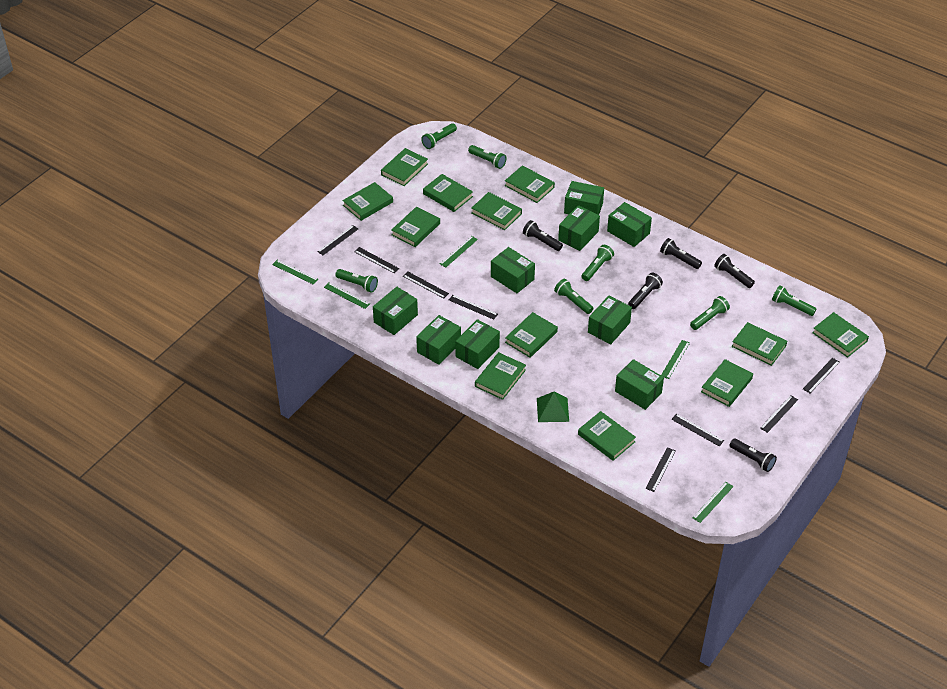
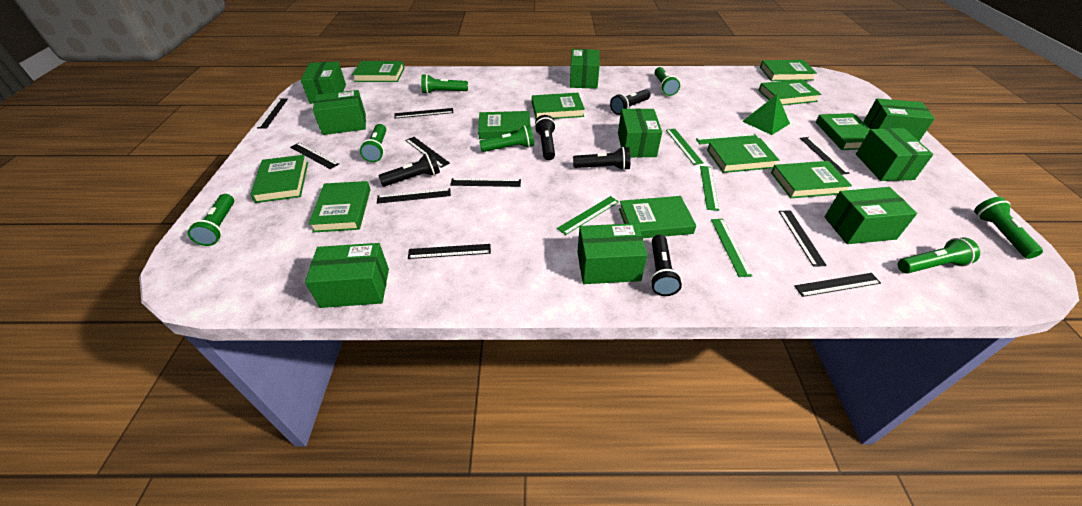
black ruler: 8 -> 10
green book: 12 -> 11

